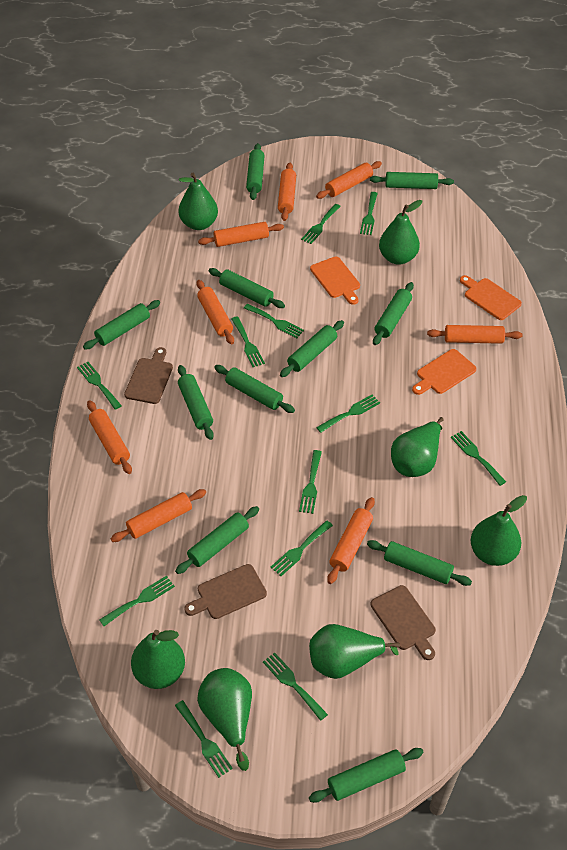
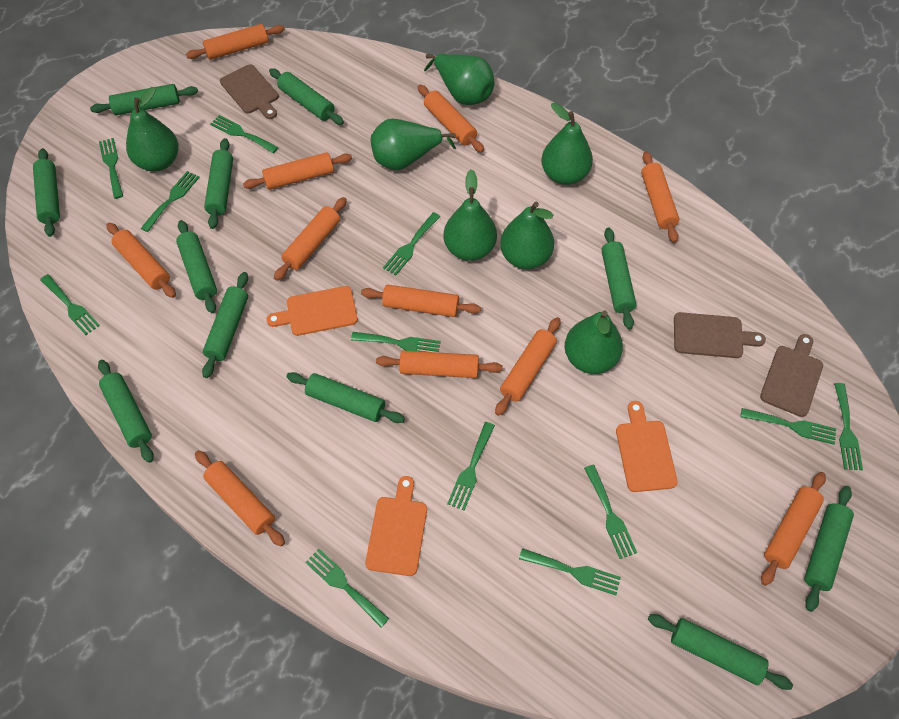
orange rolling pin: 8 -> 11

